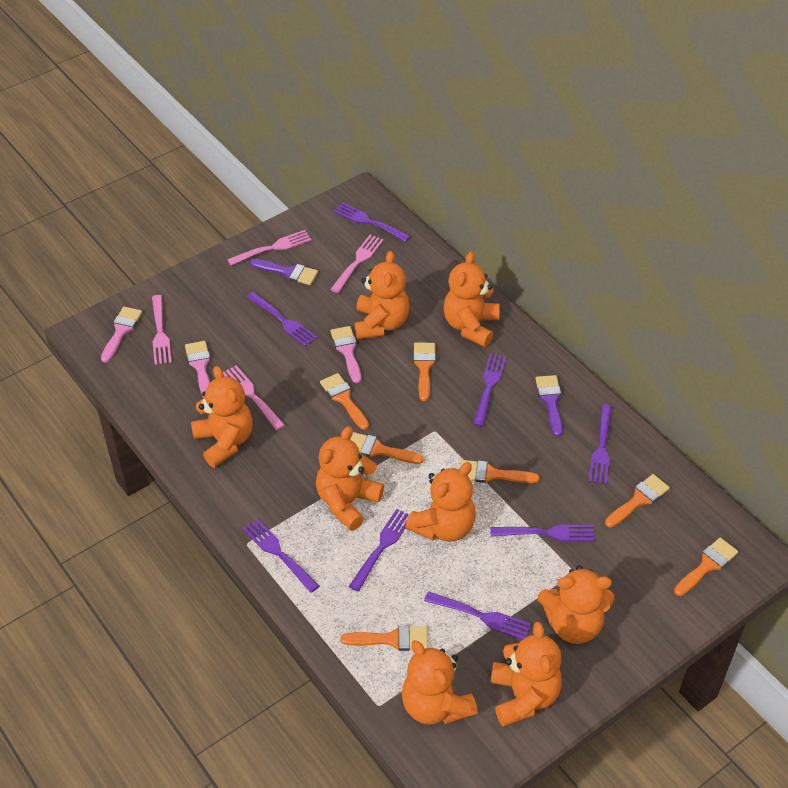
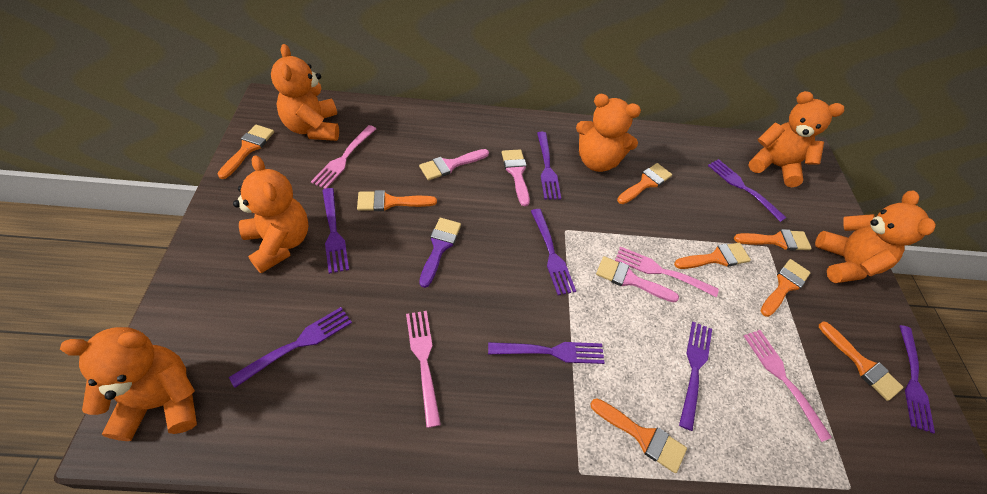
orange brush: 7 -> 8
orange teddy bear: 8 -> 6
purple brush: 2 -> 1

